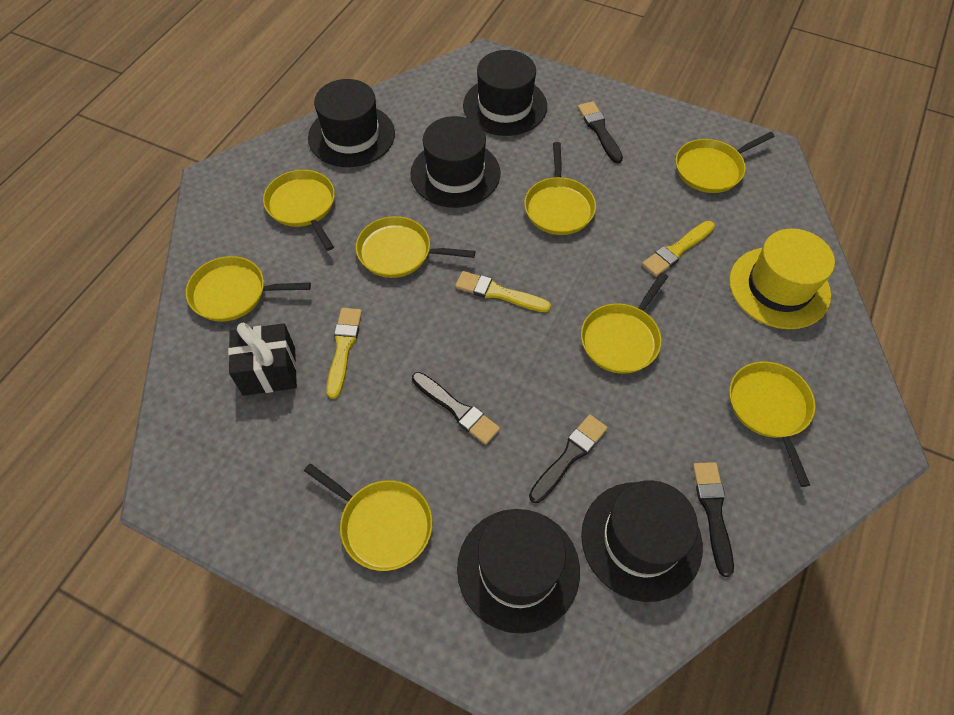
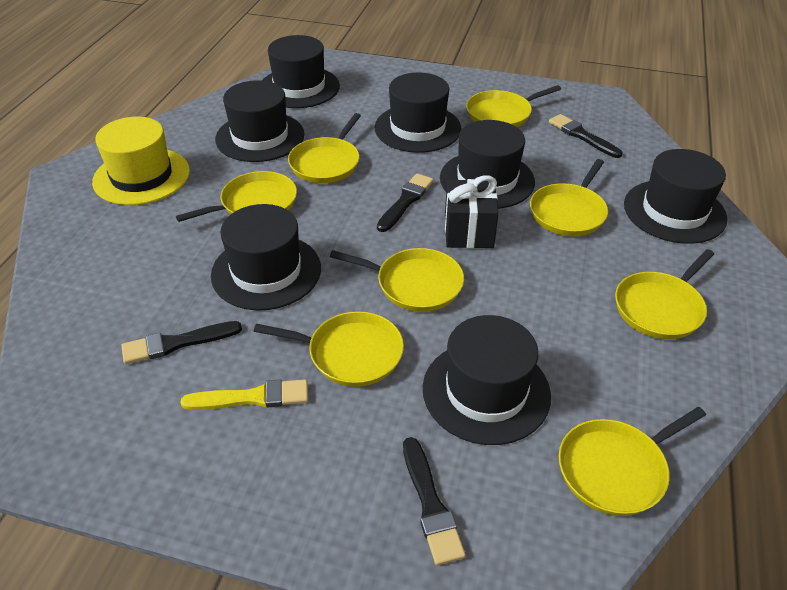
black hat: 5 -> 7
yellow brush: 3 -> 1

